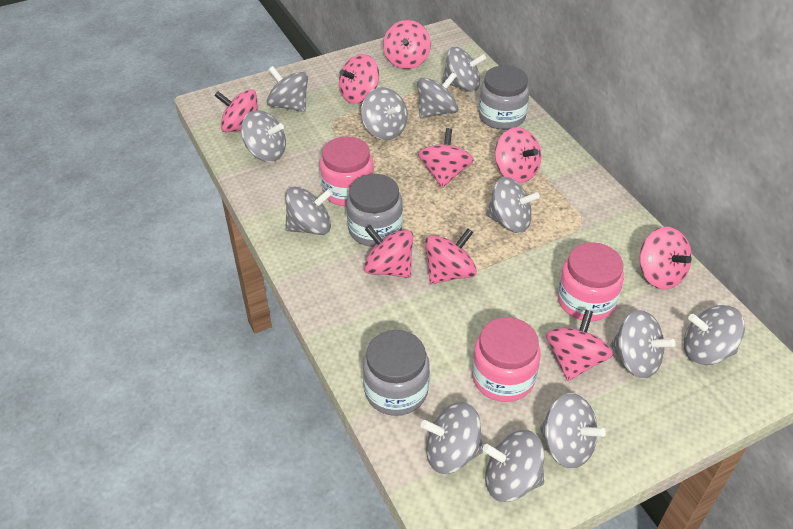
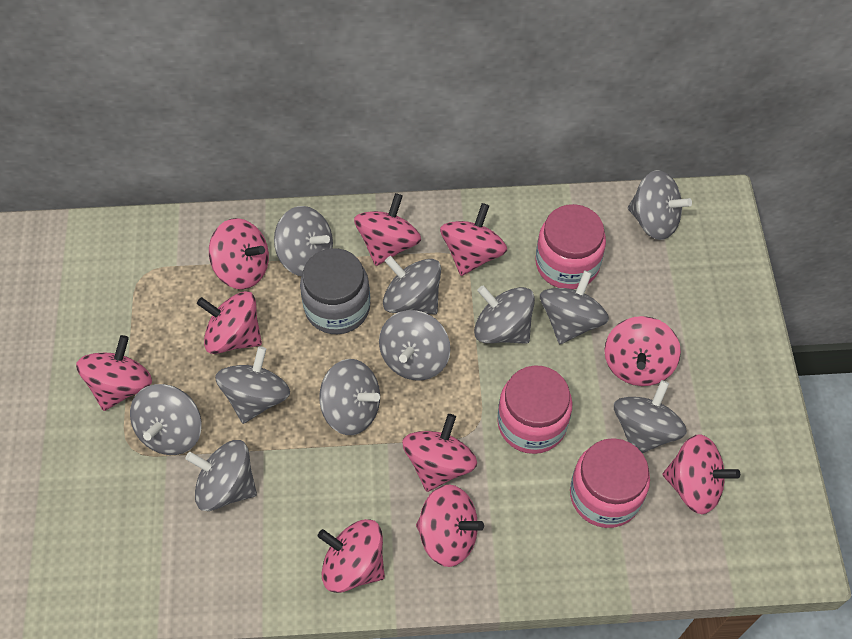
grey jar: 3 -> 1
grey spinning top: 12 -> 11
pink spinning top: 9 -> 10

